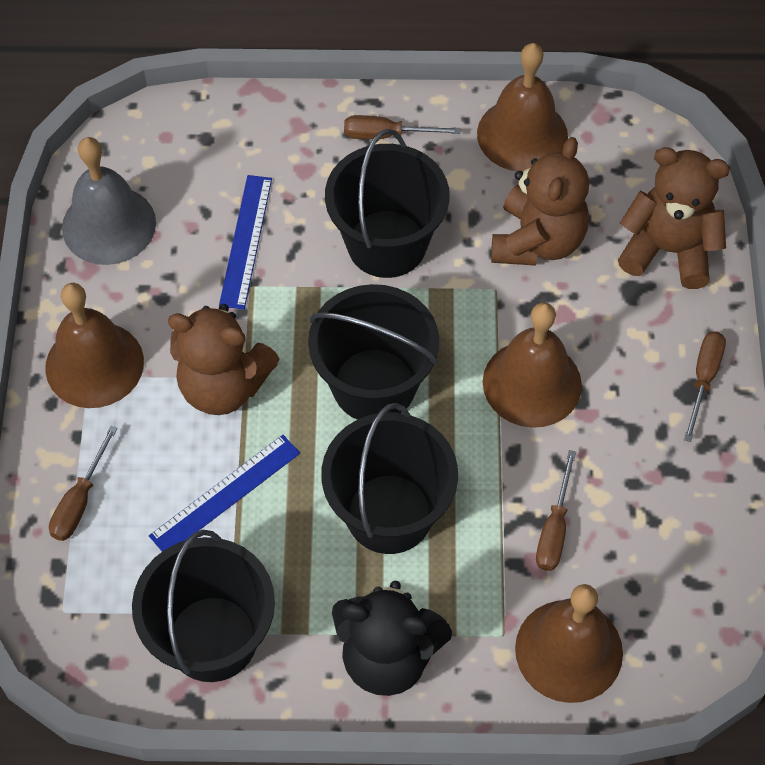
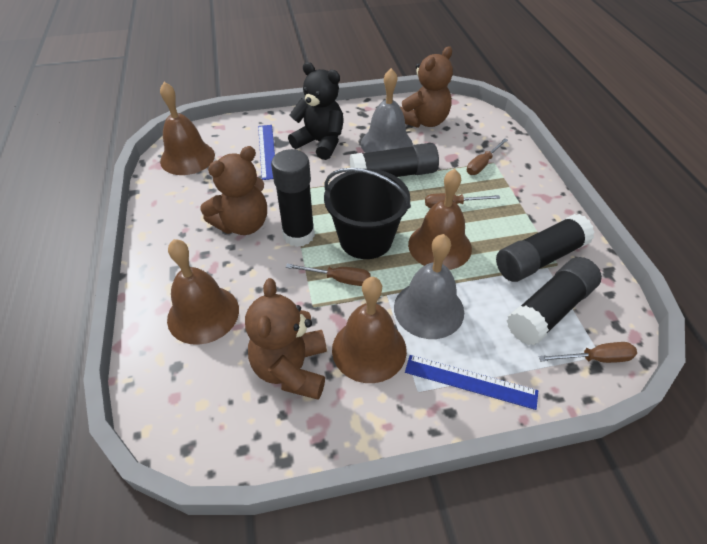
black bucket: 4 -> 1
black glue stick: 0 -> 4
grey bell: 1 -> 2

